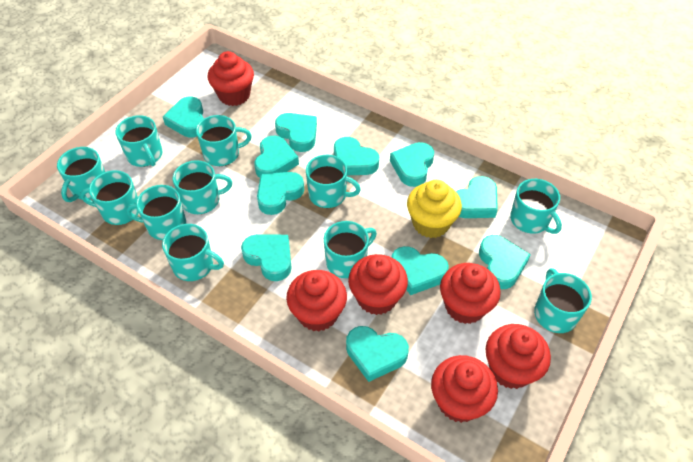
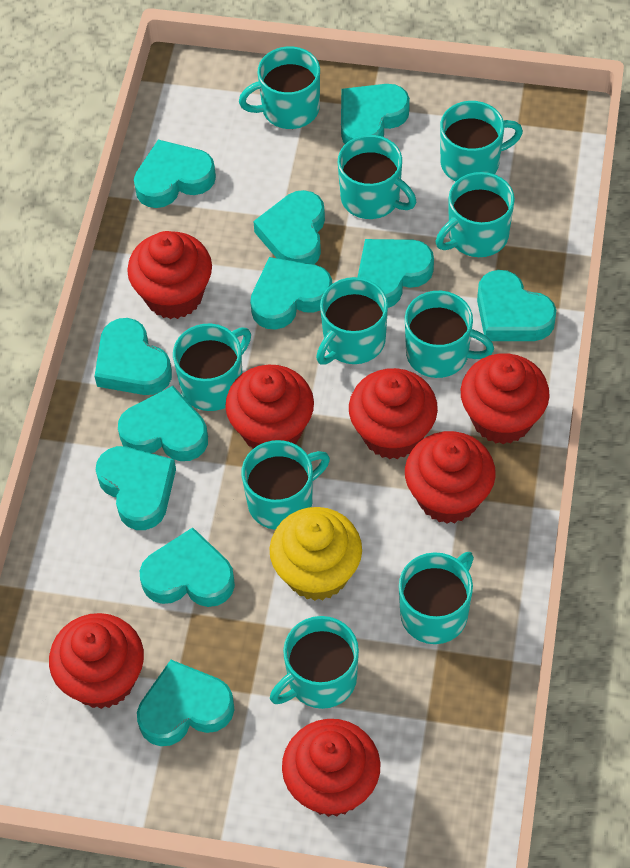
red cupcake: 6 -> 7
turquoise mug: 11 -> 10

